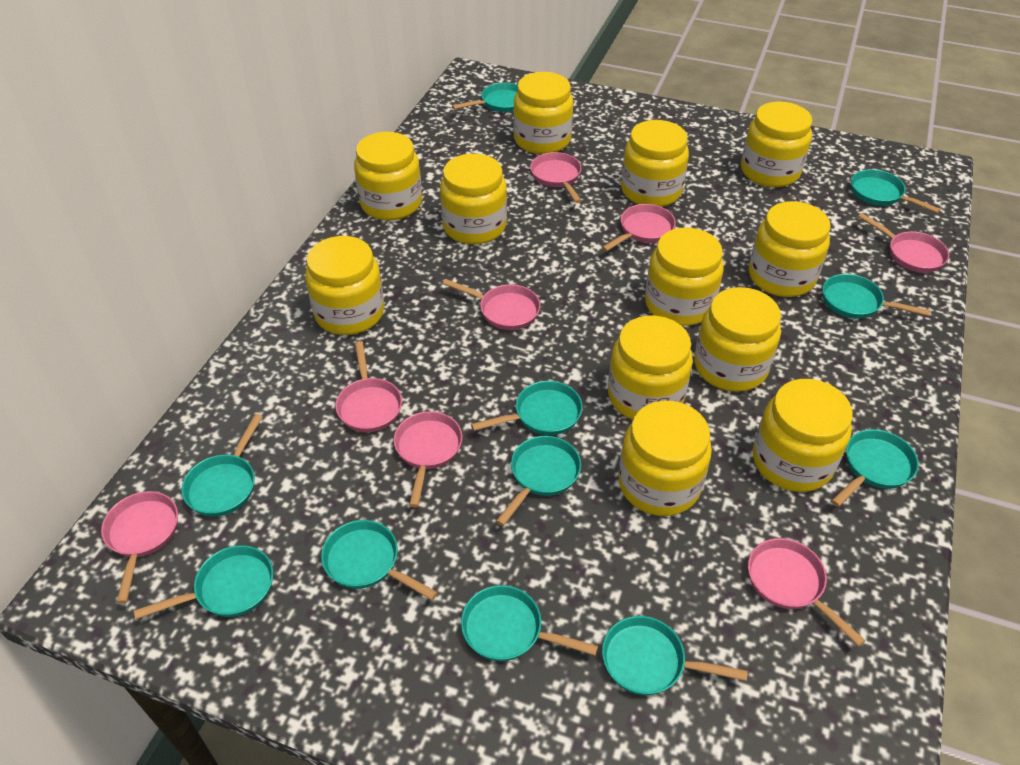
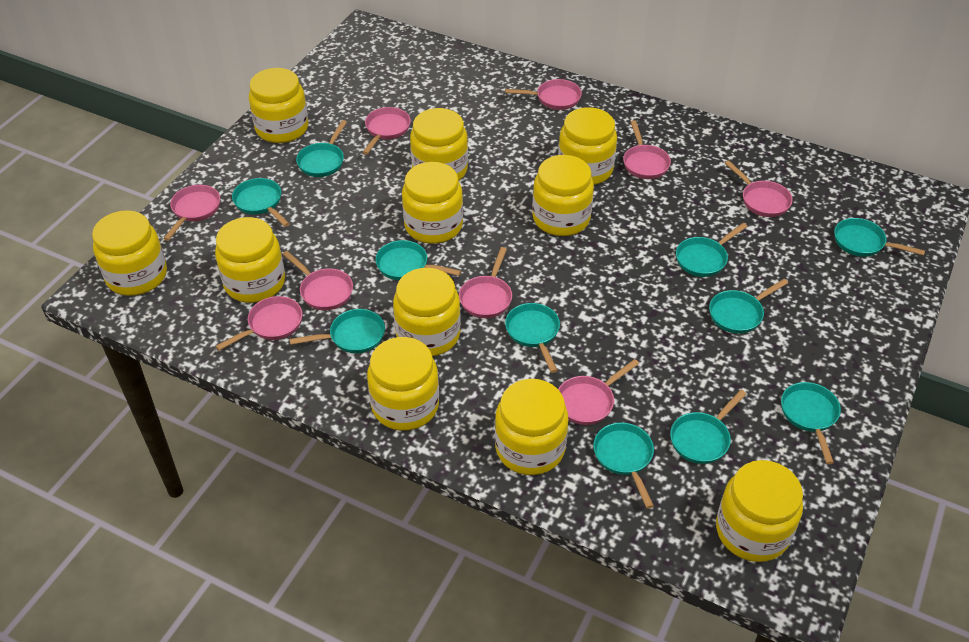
pink pan: 8 -> 9
yellow jar: 12 -> 11

